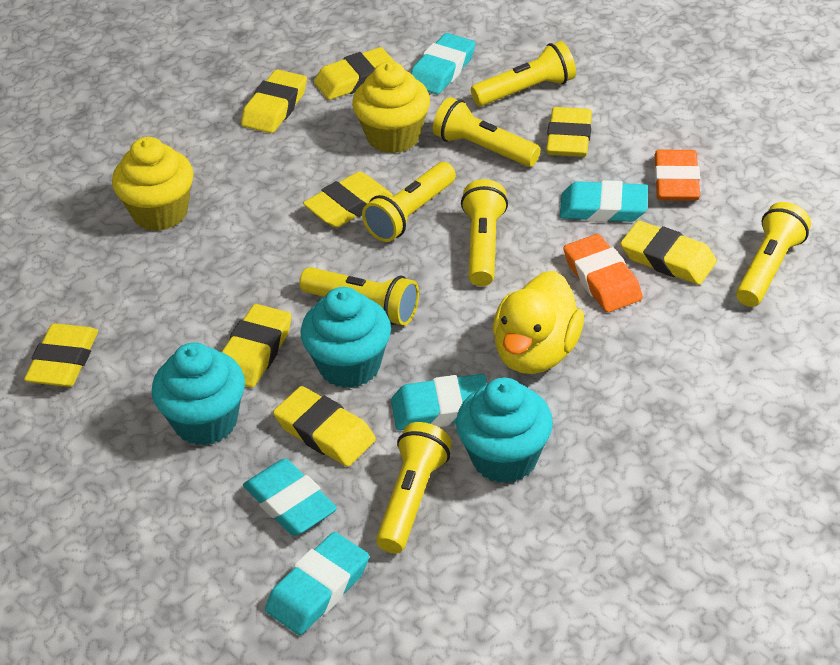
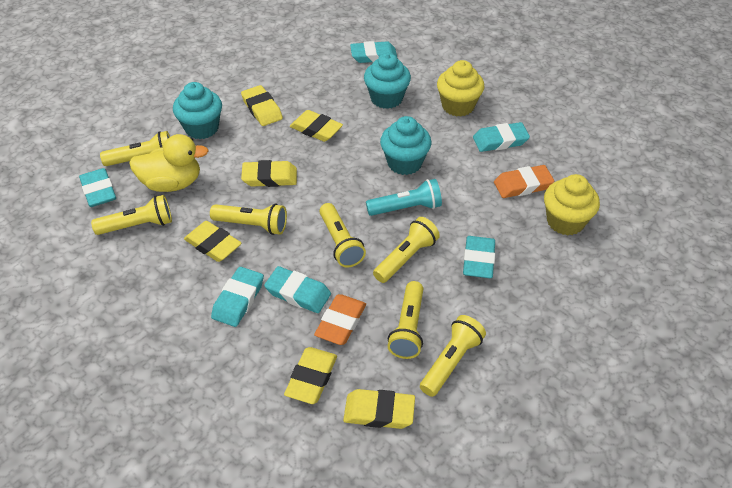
turquoise eraser: 5 -> 6
turquoise flashlight: 0 -> 1
yellow eraser: 8 -> 6

